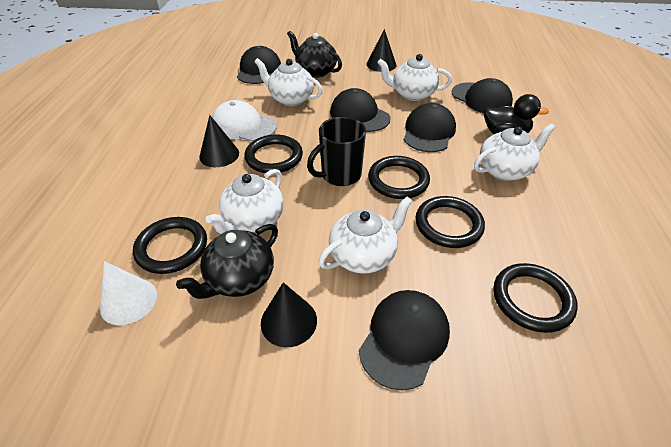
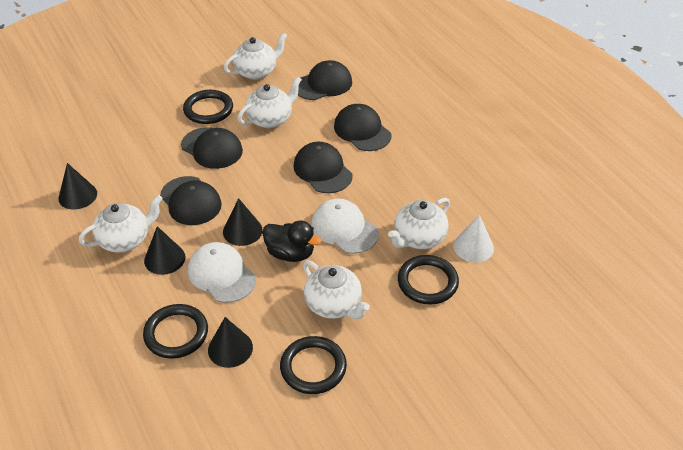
black cone: 3 -> 4
black mug: 1 -> 0
black ring: 5 -> 4
black teapot: 2 -> 0
white cap: 1 -> 2

